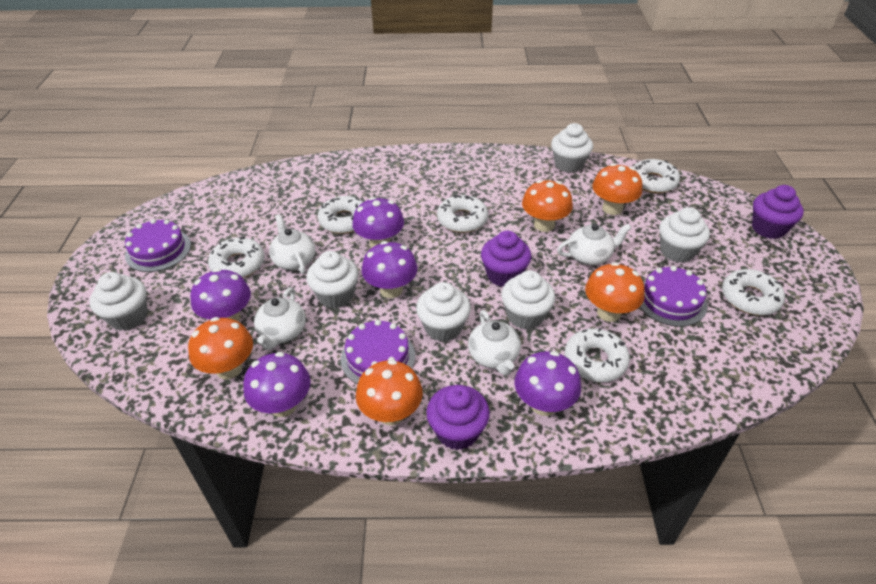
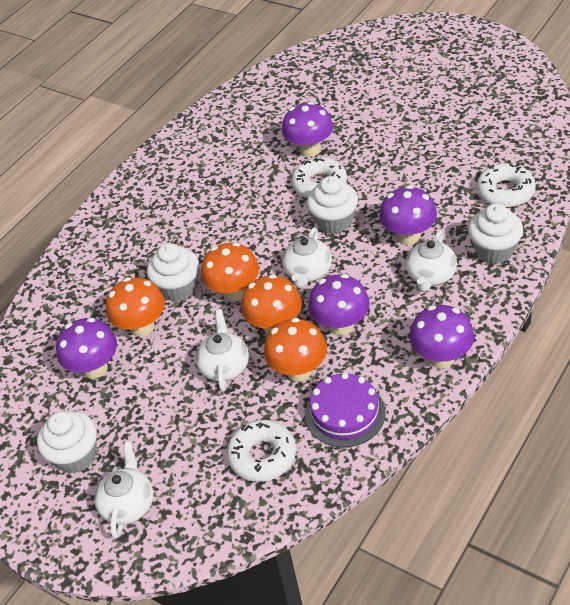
orange mushroom: 5 -> 4
purple cake: 3 -> 1
purple cupcake: 3 -> 0
white cupcake: 6 -> 4
white donut: 6 -> 3

